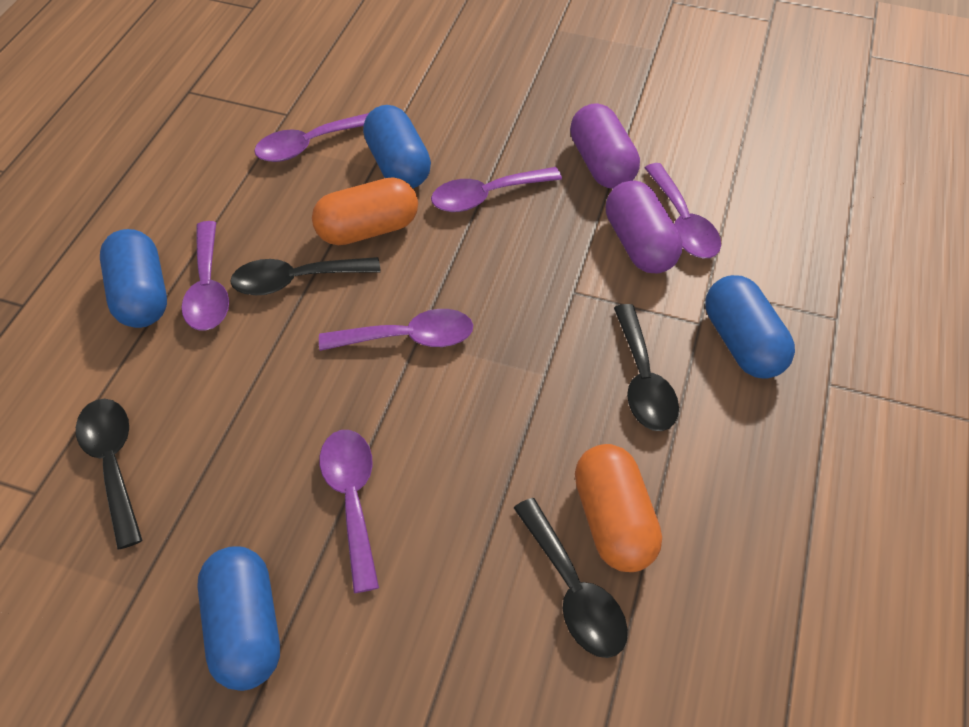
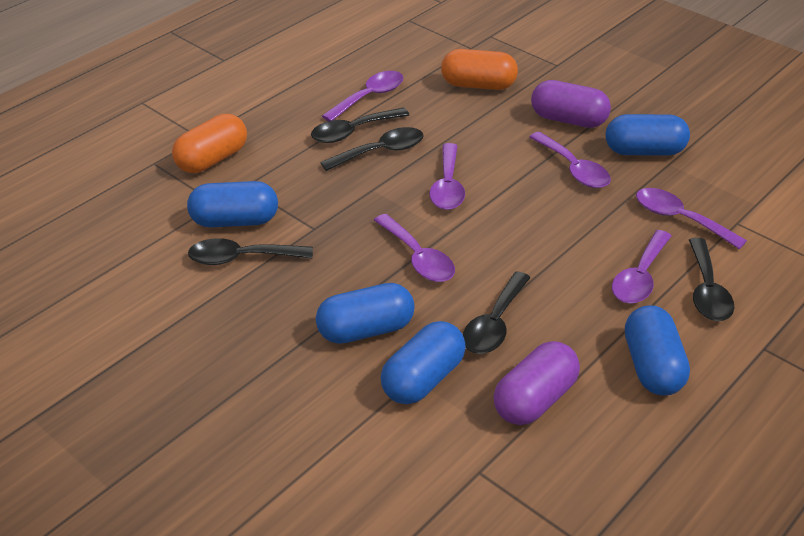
black spoon: 4 -> 5
blue capsule: 4 -> 5

